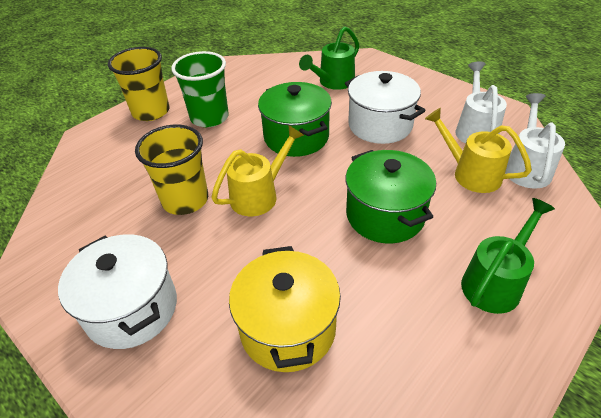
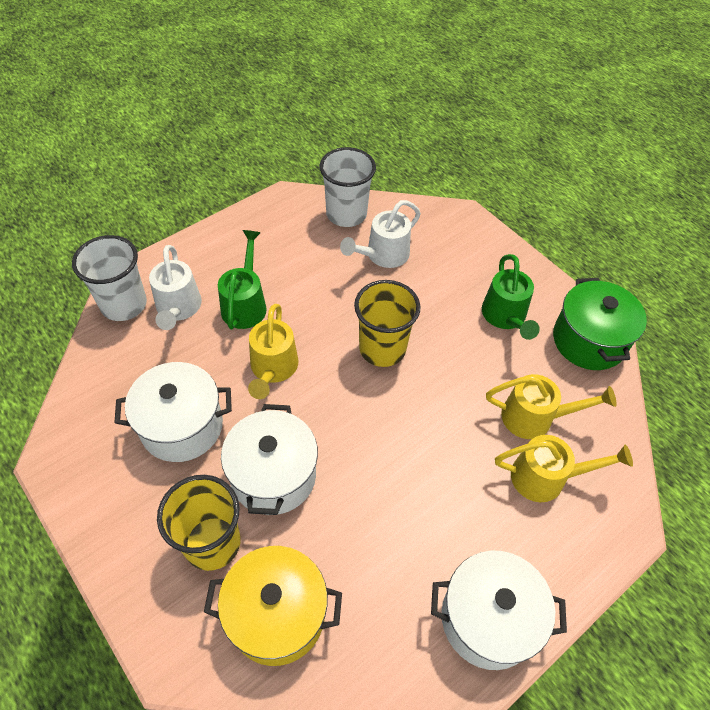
green cup: 1 -> 0
green pot: 2 -> 1
white cup: 0 -> 2
white pot: 2 -> 3
yellow watering can: 2 -> 3

